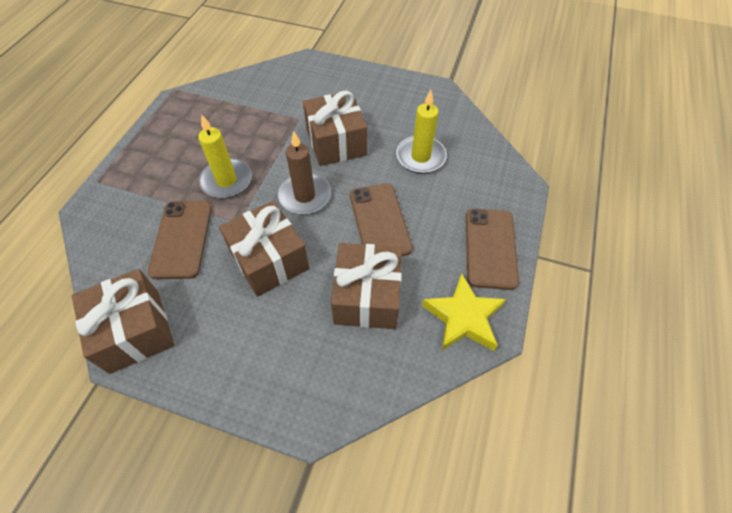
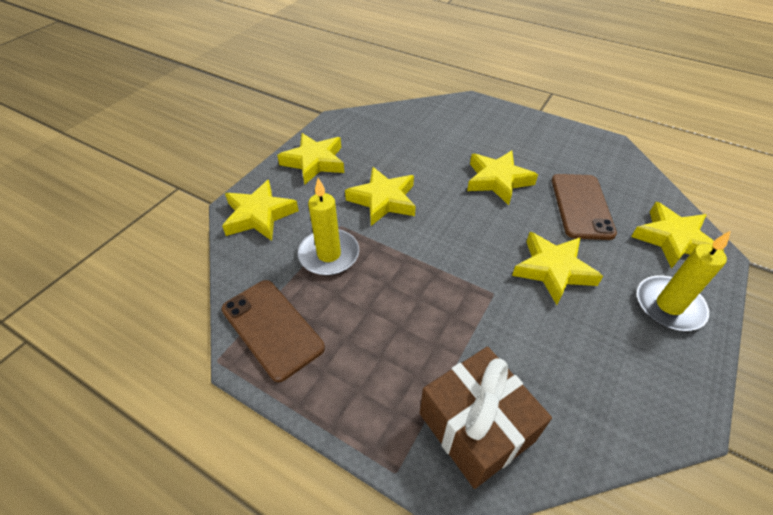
brown candle: 1 -> 0
brown gift: 4 -> 1
brown phone: 3 -> 2
yellow star: 1 -> 6

